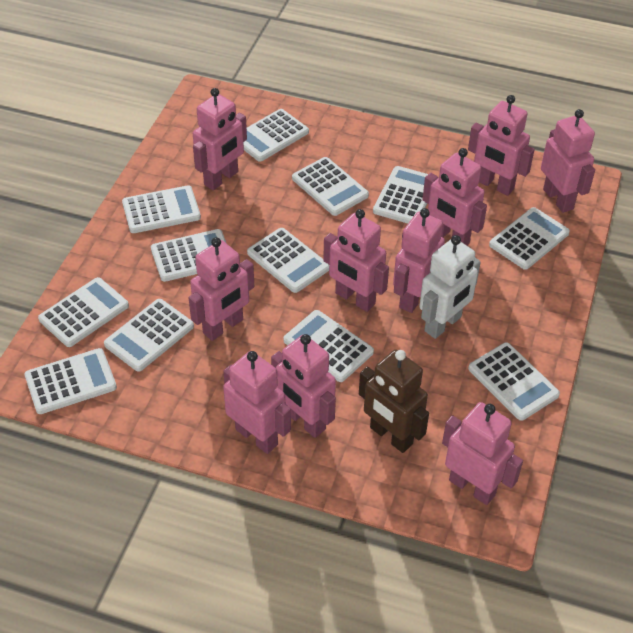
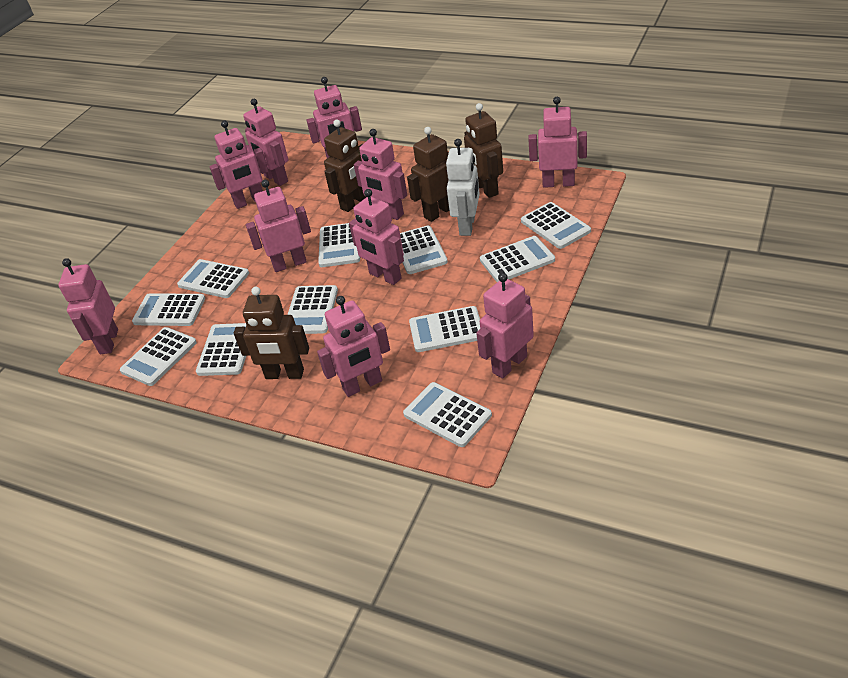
brown robot: 1 -> 4
white calculator: 12 -> 11

